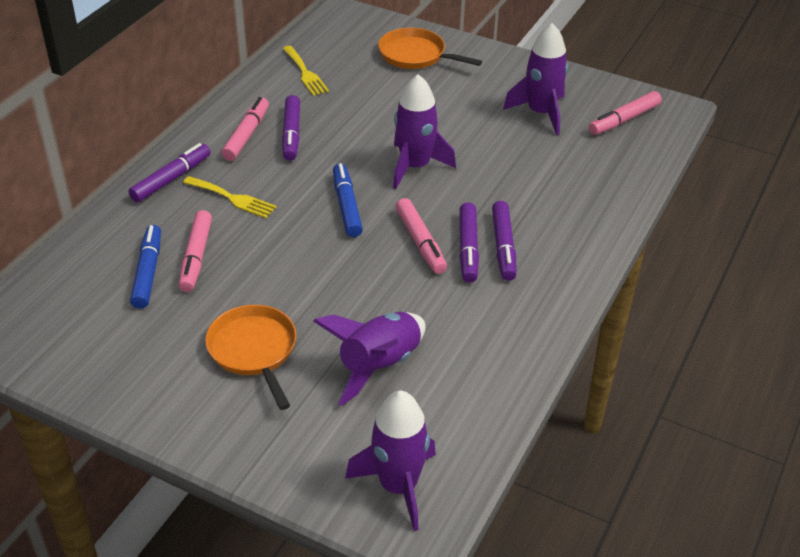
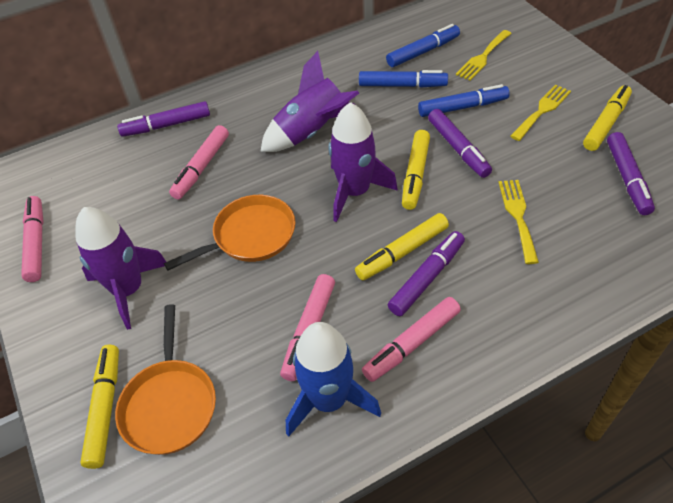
blue marker: 2 -> 3
blue rocket: 0 -> 1
purple rocket: 4 -> 3
yellow fork: 2 -> 3
yellow marker: 0 -> 4

